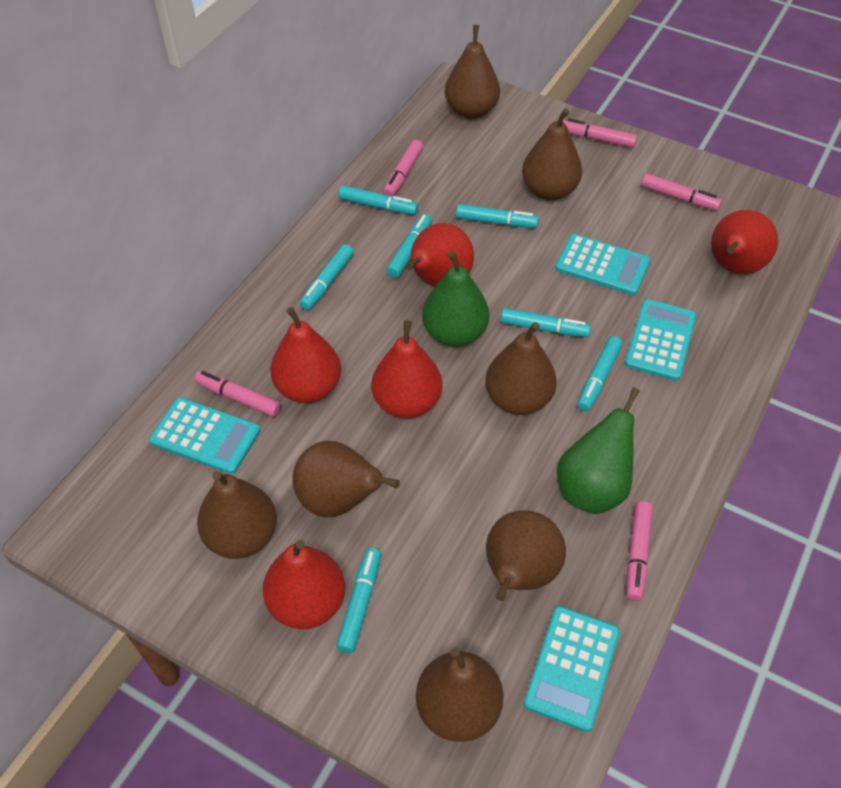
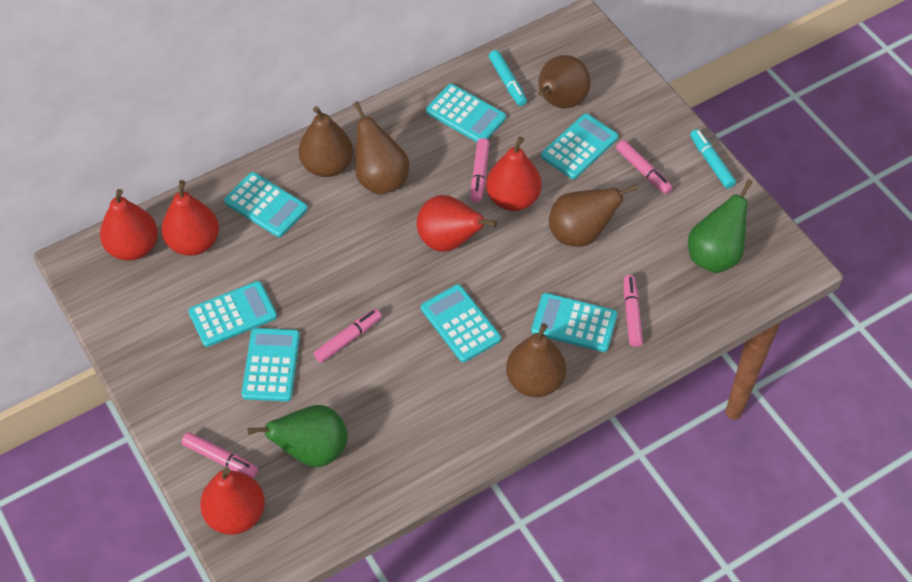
brown pear: 7 -> 5
turquoise calculator: 4 -> 7
turquoise marker: 7 -> 2

